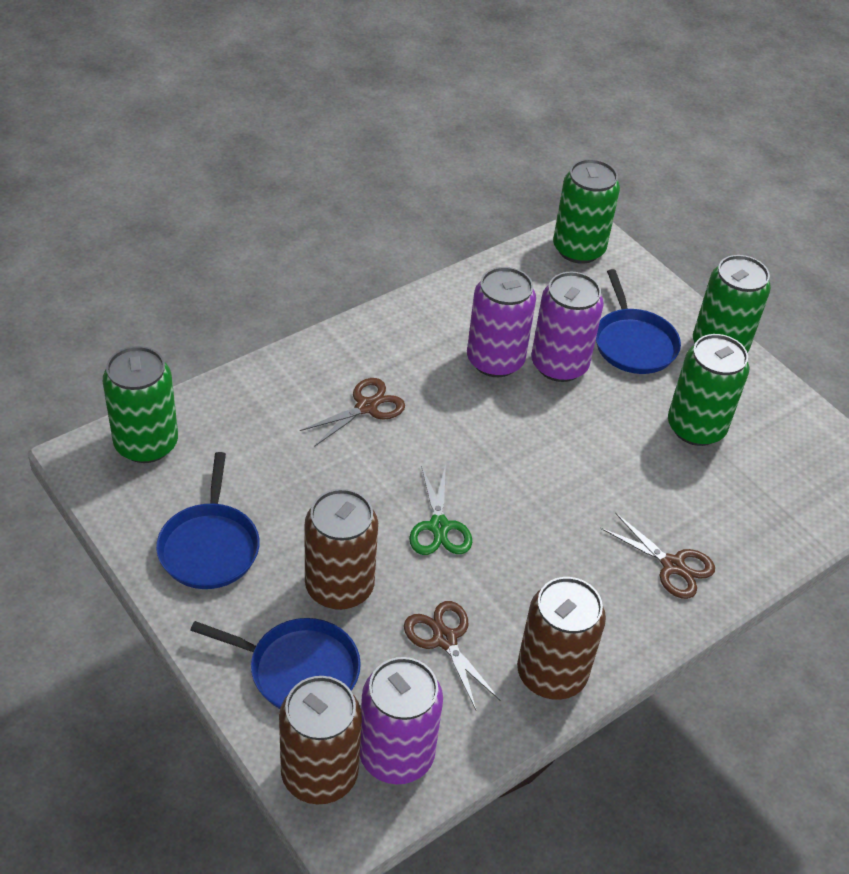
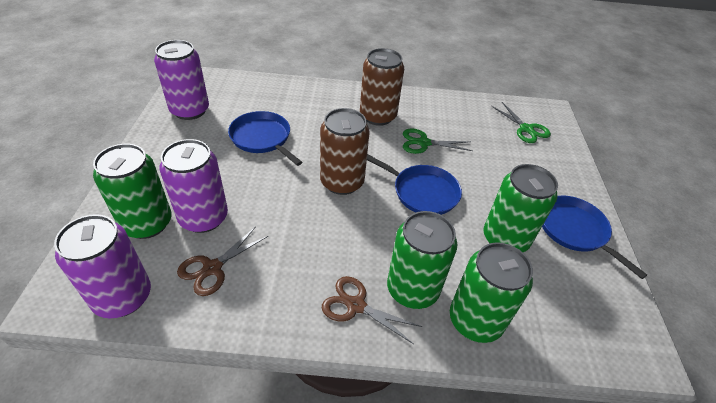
brown can: 3 -> 2
brown scissors: 3 -> 2
green scissors: 1 -> 2

